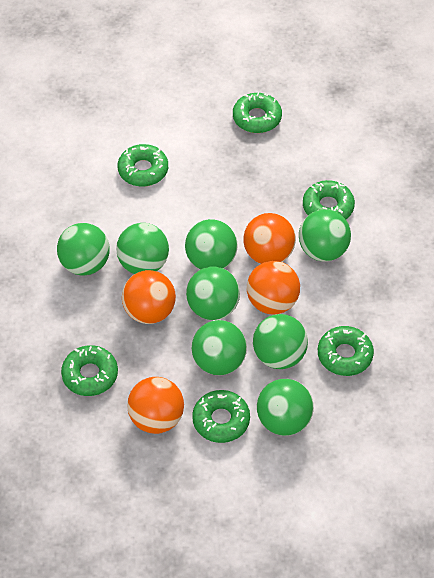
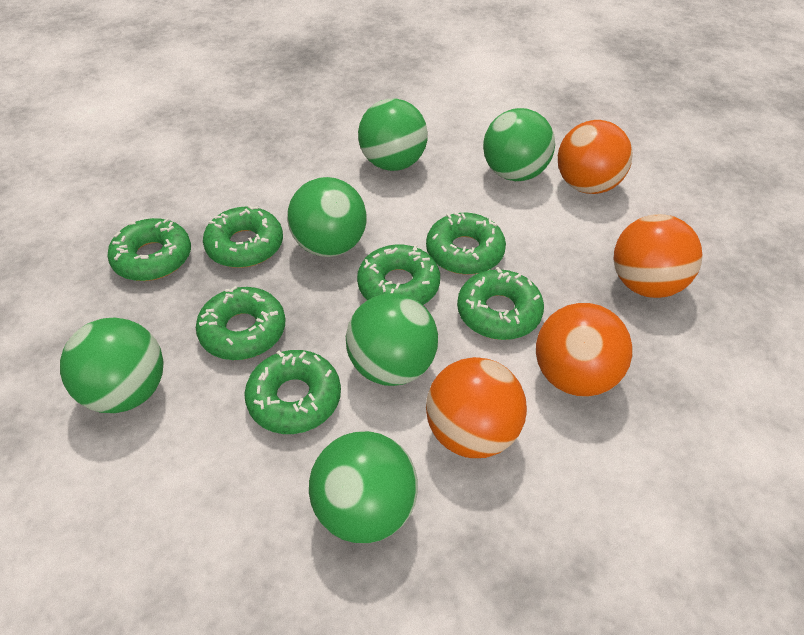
green ball: 8 -> 6
green donut: 6 -> 7

